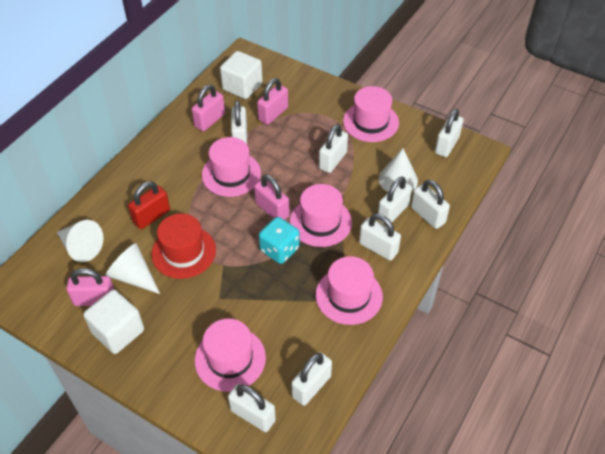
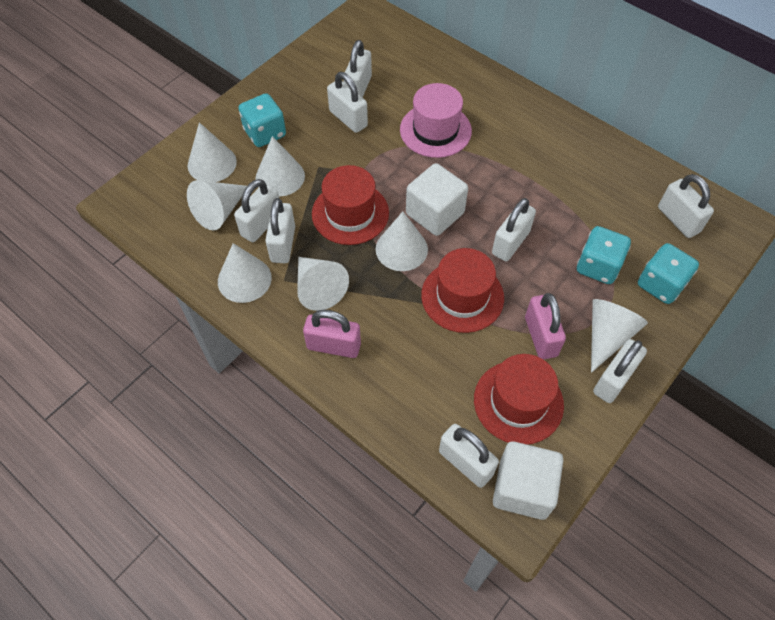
pink hat: 5 -> 1
pink padlock: 4 -> 2
red hat: 1 -> 3
red padlock: 1 -> 0
turquoise dice: 1 -> 3
white cone: 3 -> 7

